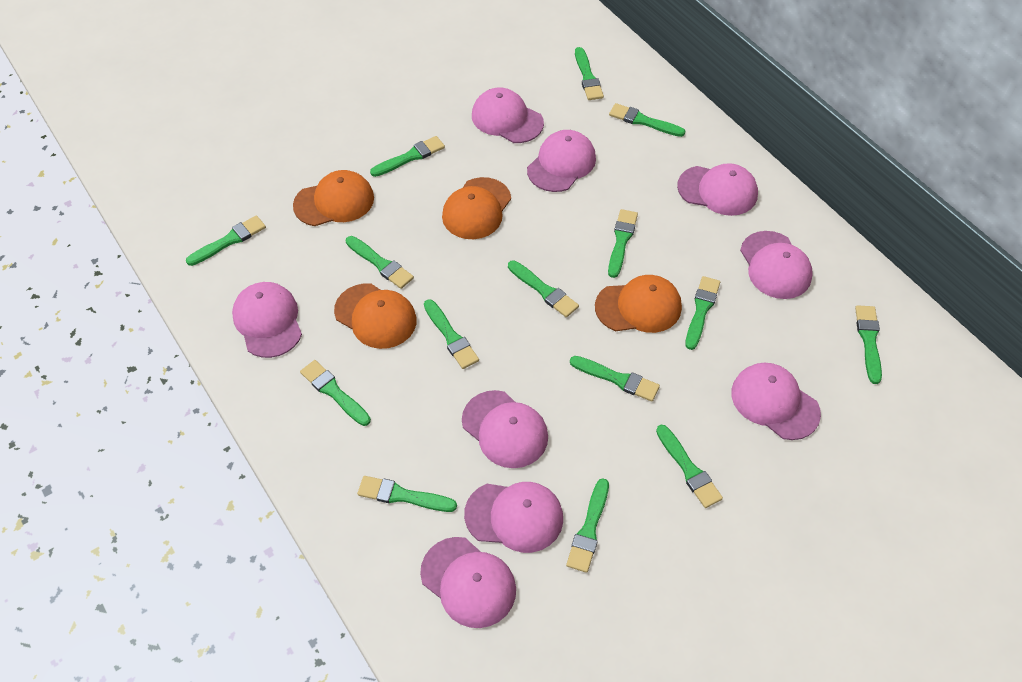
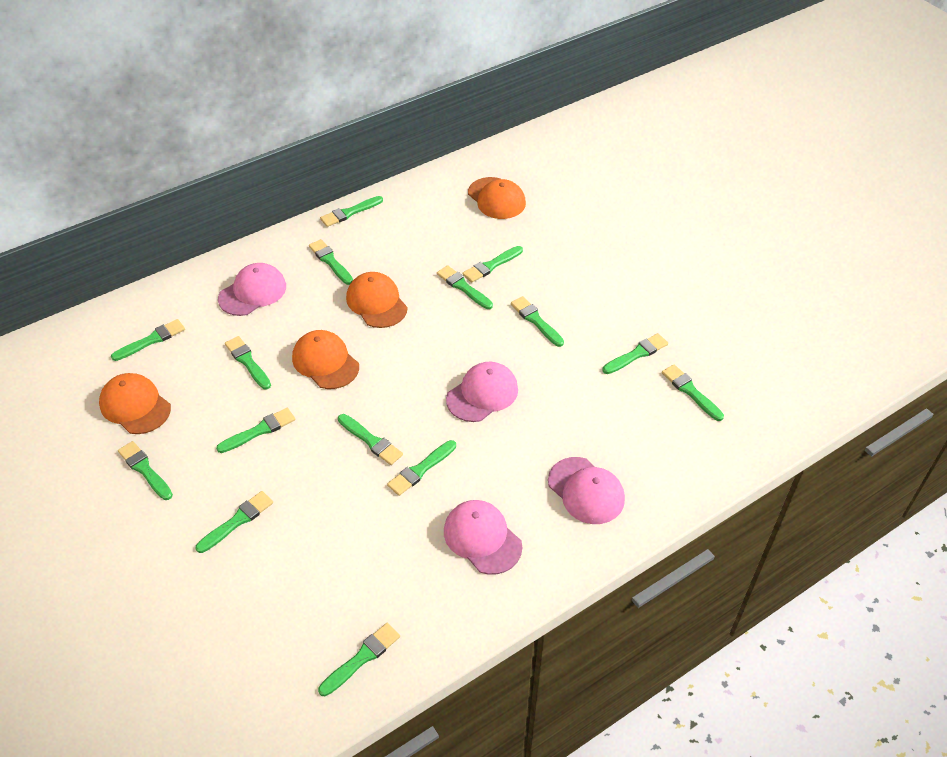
pink cap: 9 -> 4

